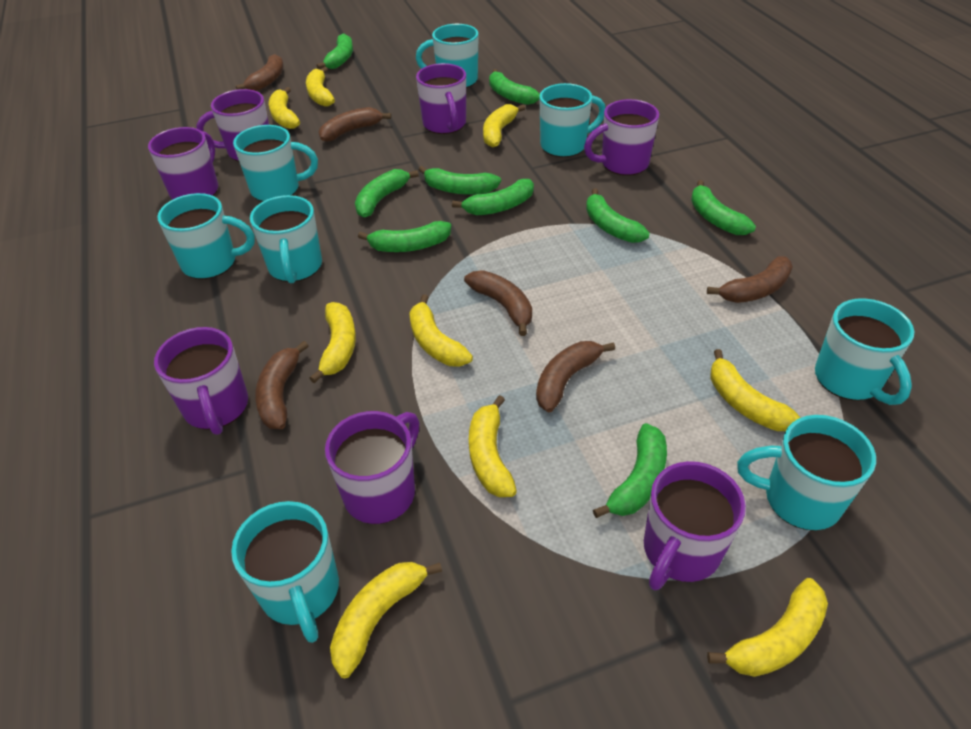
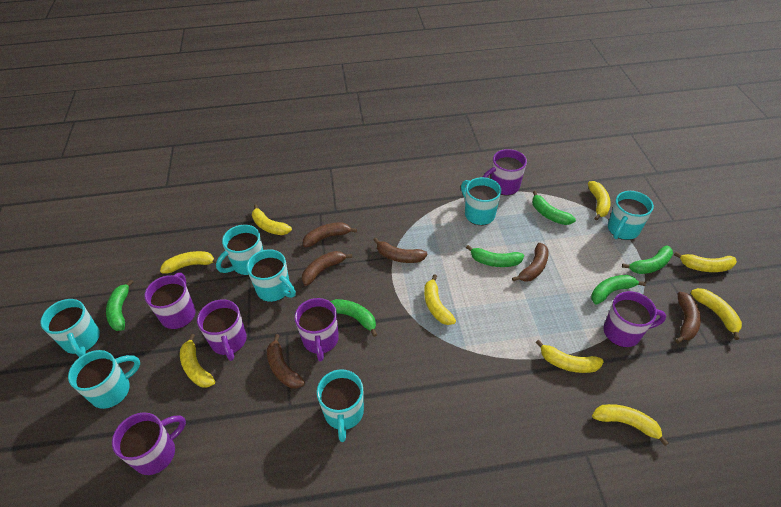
green banana: 9 -> 6
purple mug: 7 -> 6
turquoise mug: 8 -> 7

